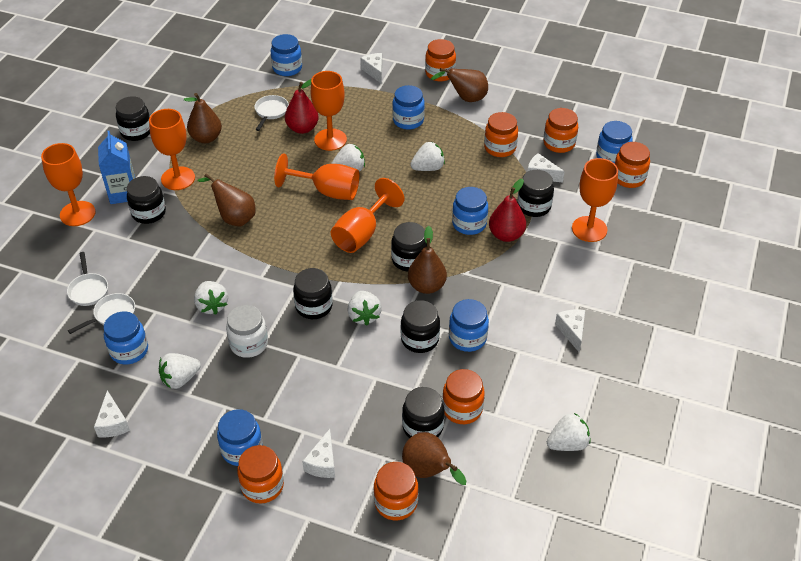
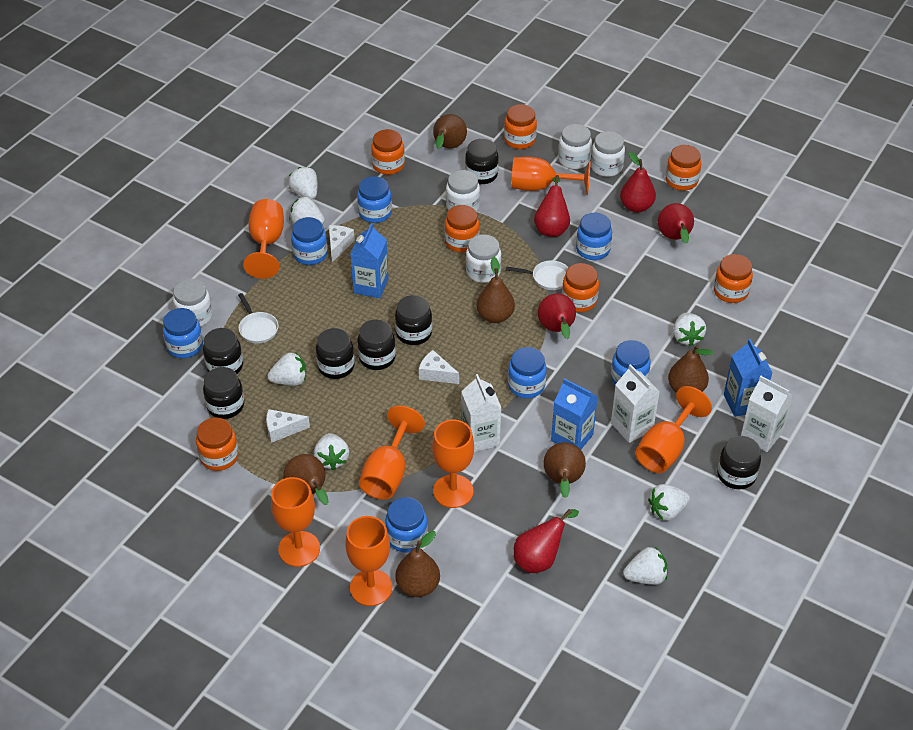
blue carton: 1 -> 3
brown pear: 5 -> 6
orange goblet: 6 -> 7
red pear: 2 -> 5
white carton: 0 -> 3
white cheese: 5 -> 3
white jar: 1 -> 5
white pan: 3 -> 2
white strawberry: 6 -> 7

